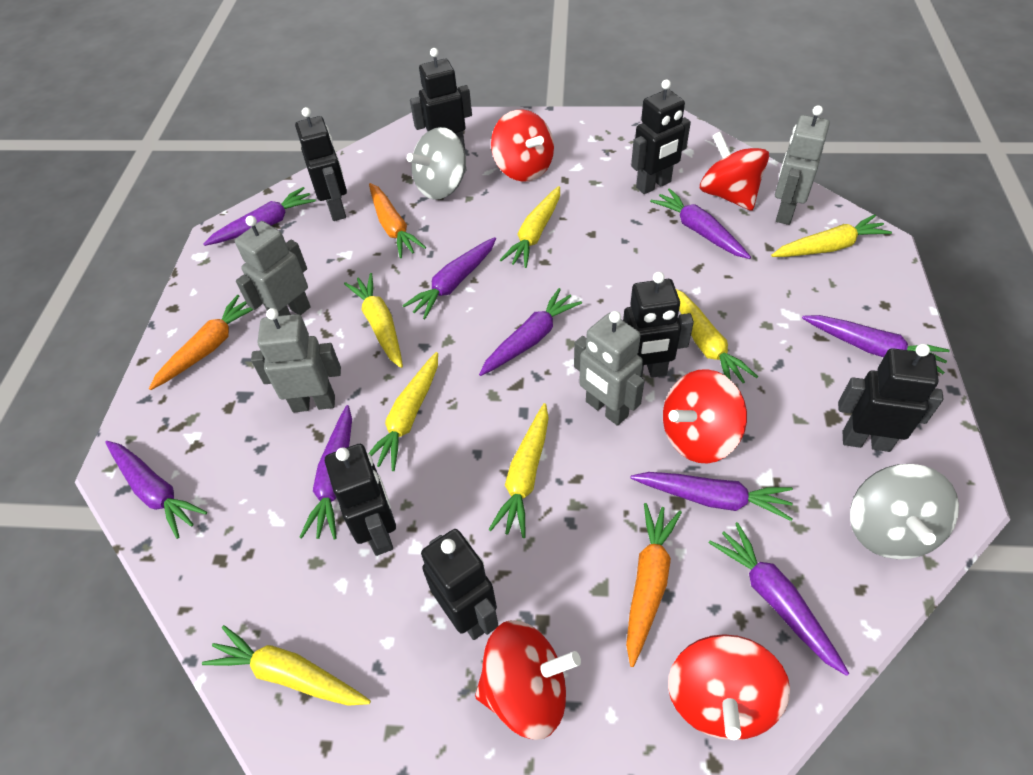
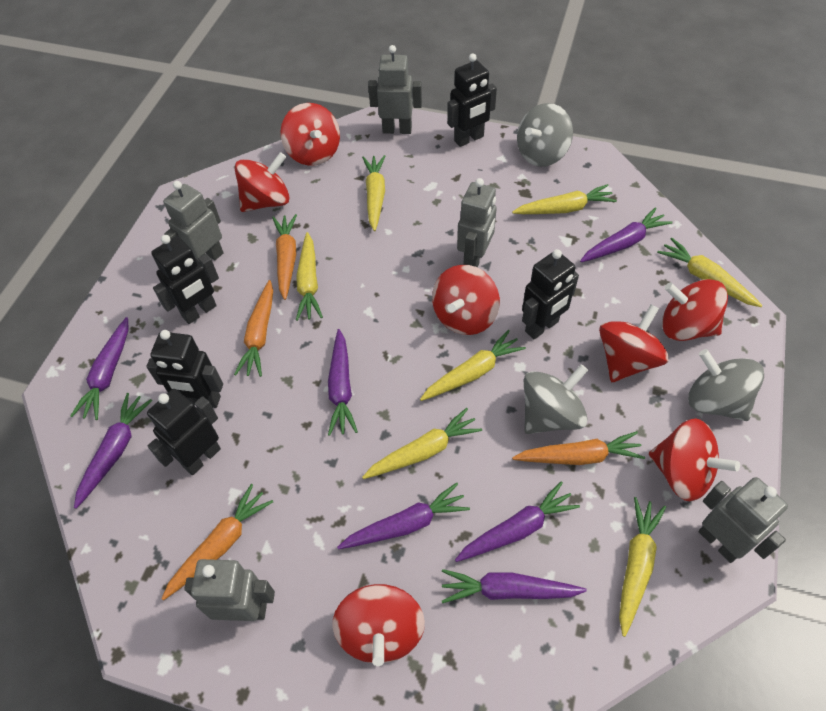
black robot: 7 -> 5
grey robot: 4 -> 5
grey spinning top: 2 -> 3
orange carrot: 3 -> 4
purple carrot: 9 -> 7
red spinning top: 5 -> 7

